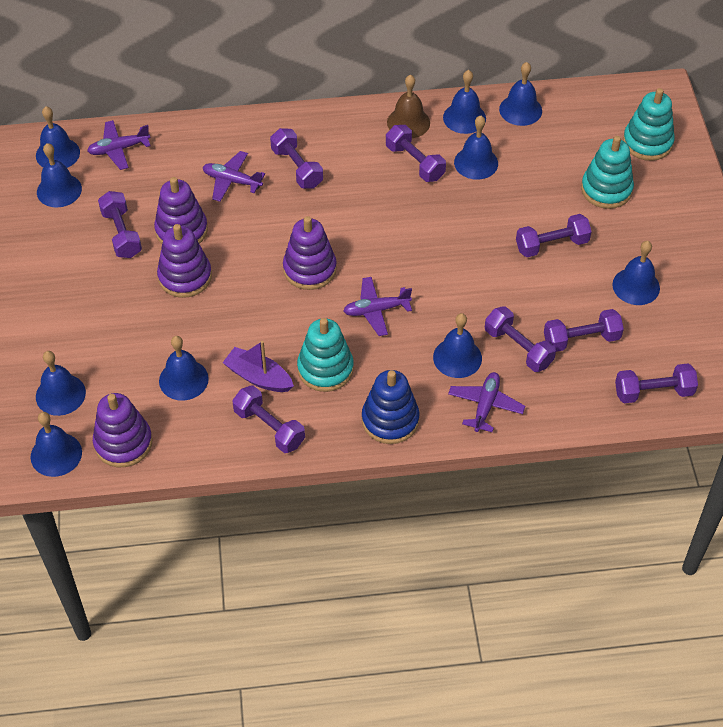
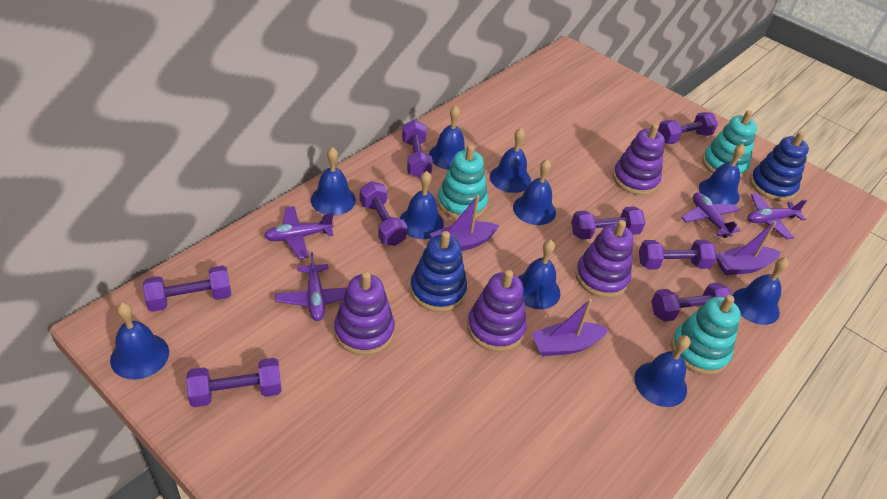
blue stacking toy: 1 -> 2
brown bell: 1 -> 0
purple boat: 1 -> 3

